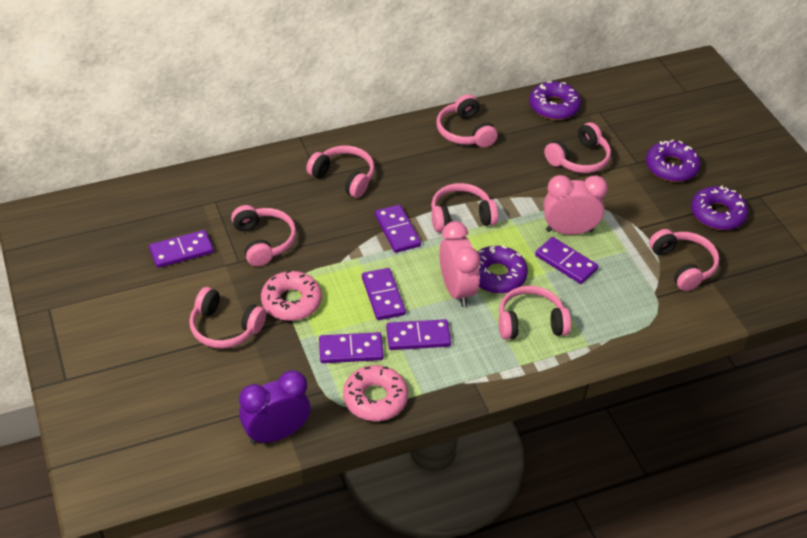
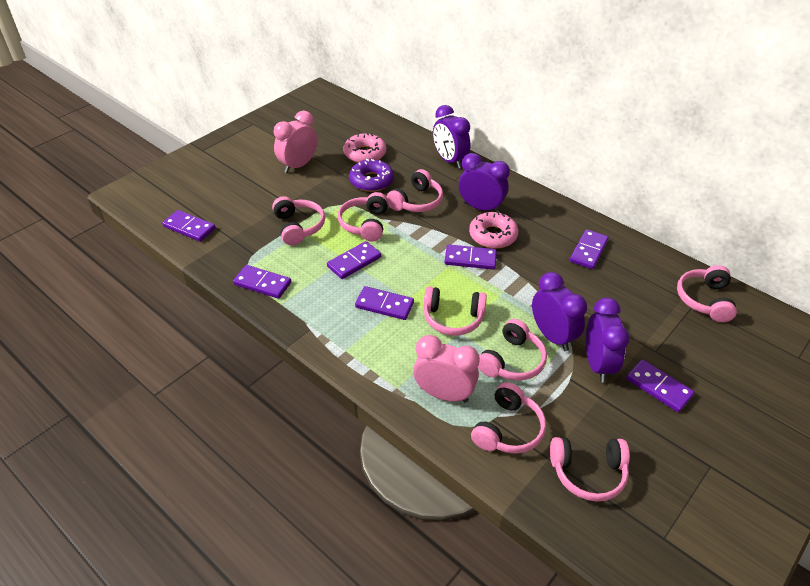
purple clock: 1 -> 4
purple domino: 6 -> 7
purple donut: 4 -> 1

